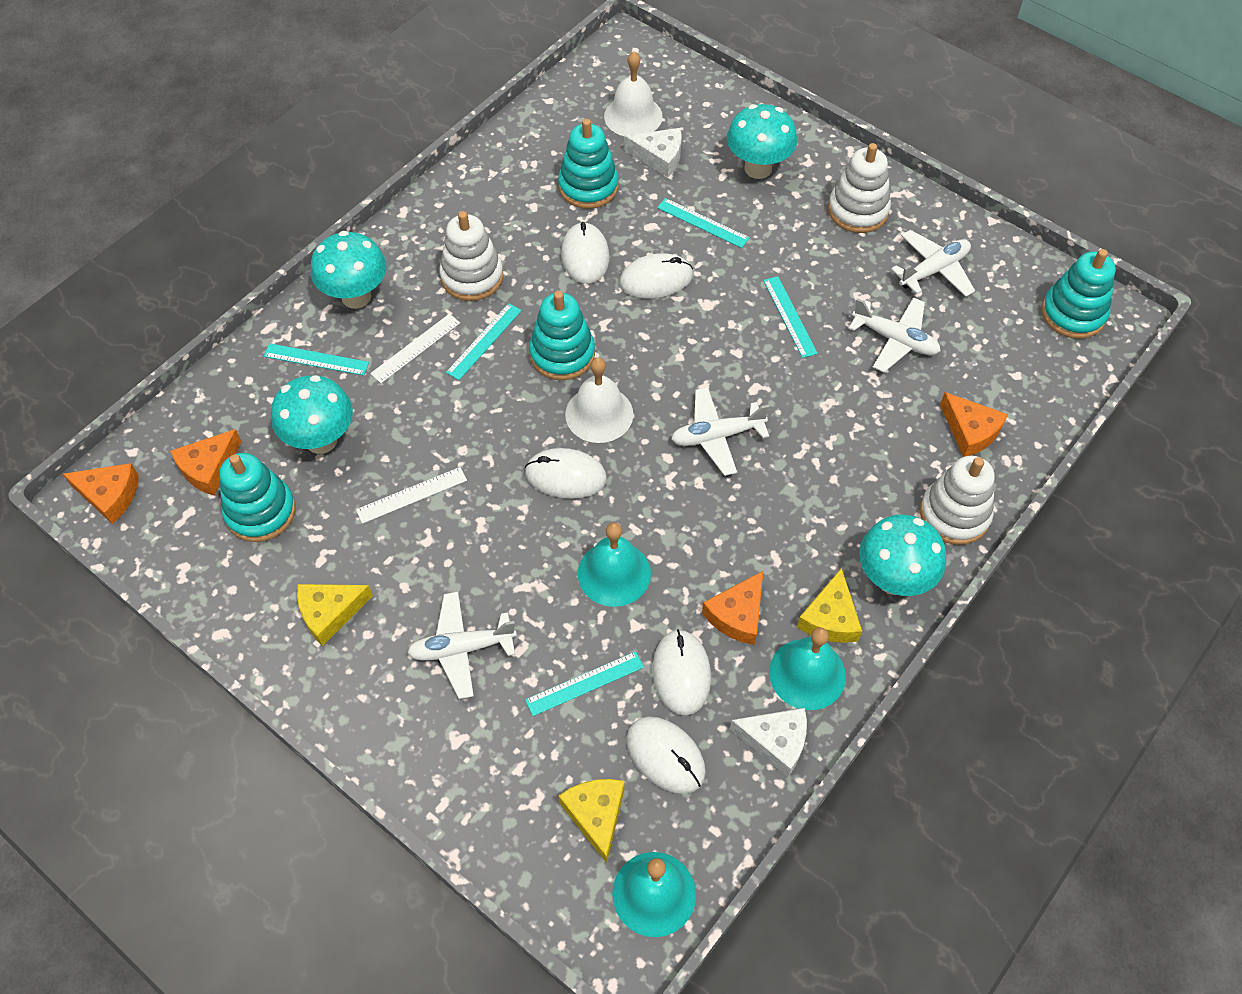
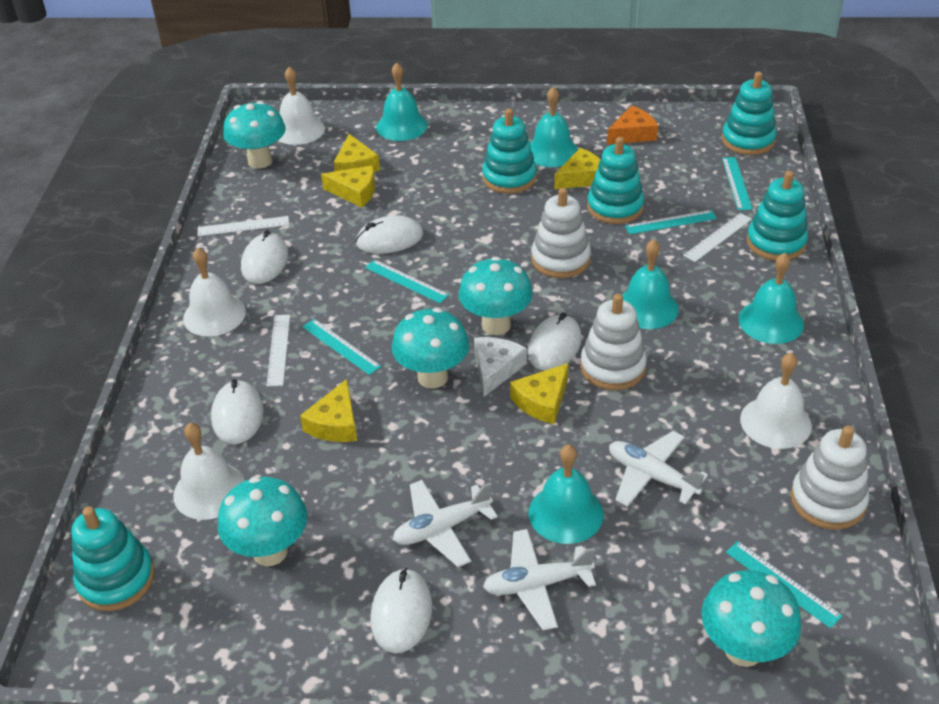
orange cheese: 4 -> 1
turquoise bell: 3 -> 5
turquoise mushroom: 4 -> 5
turquoise stacking toy: 4 -> 5
white bell: 2 -> 4
white cheese: 2 -> 1
white plane: 4 -> 3
white ruler: 2 -> 3
yellow cheese: 3 -> 5

